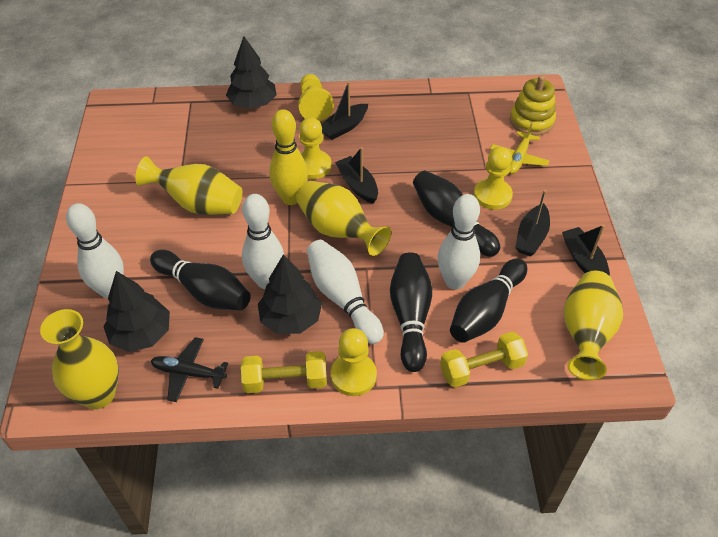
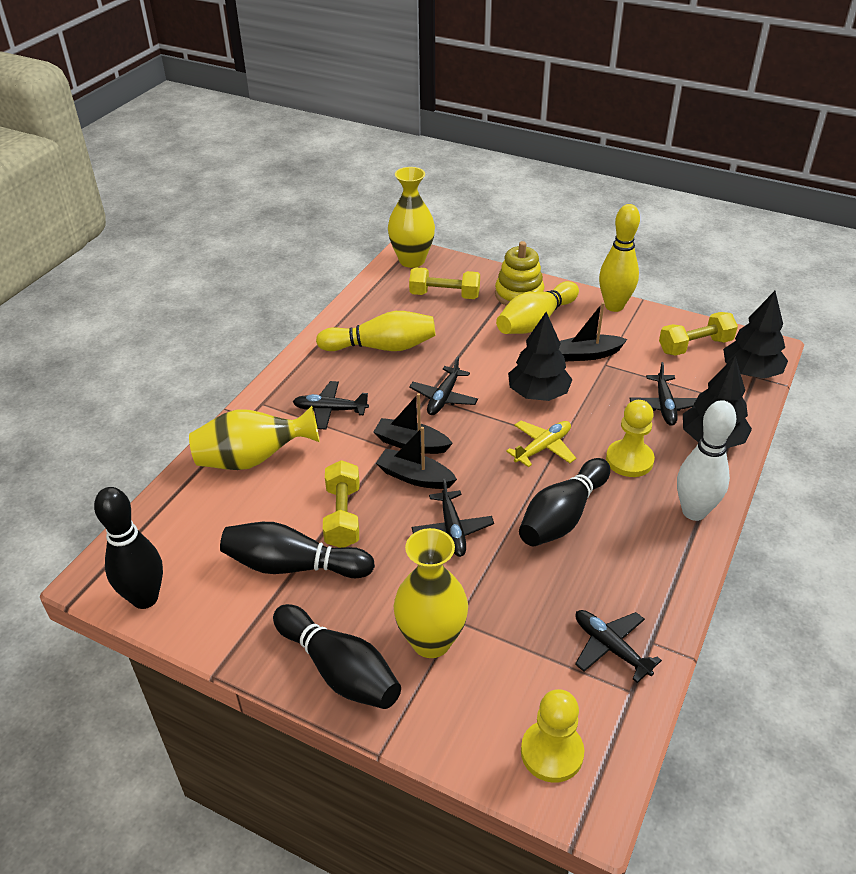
black boat: 4 -> 3
black plane: 1 -> 5
white bowling pin: 4 -> 1
yellow bowling pin: 1 -> 3
yellow dumbbell: 2 -> 3
yellow pawn: 4 -> 2
yellow vase: 4 -> 3

